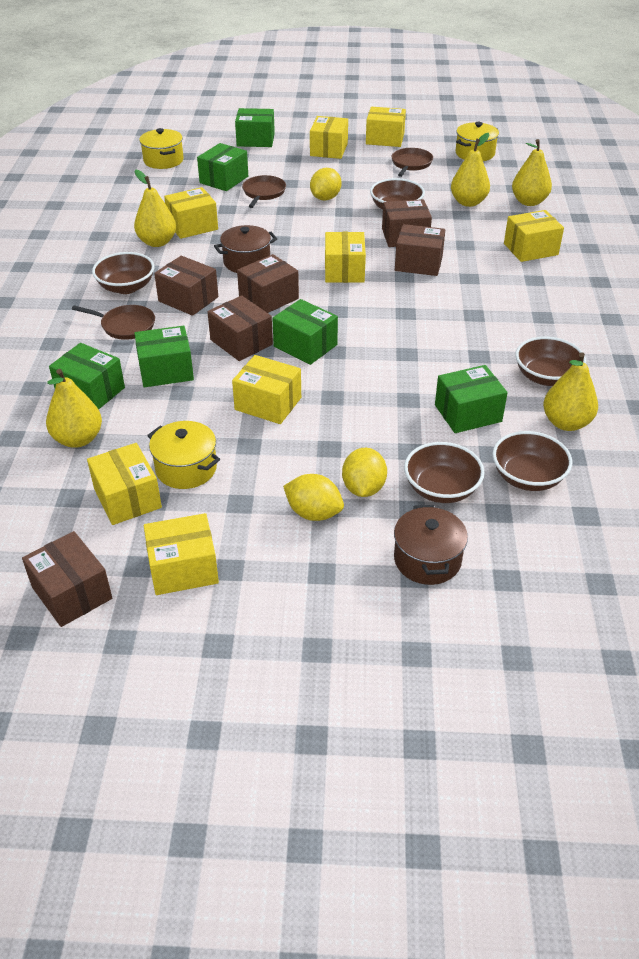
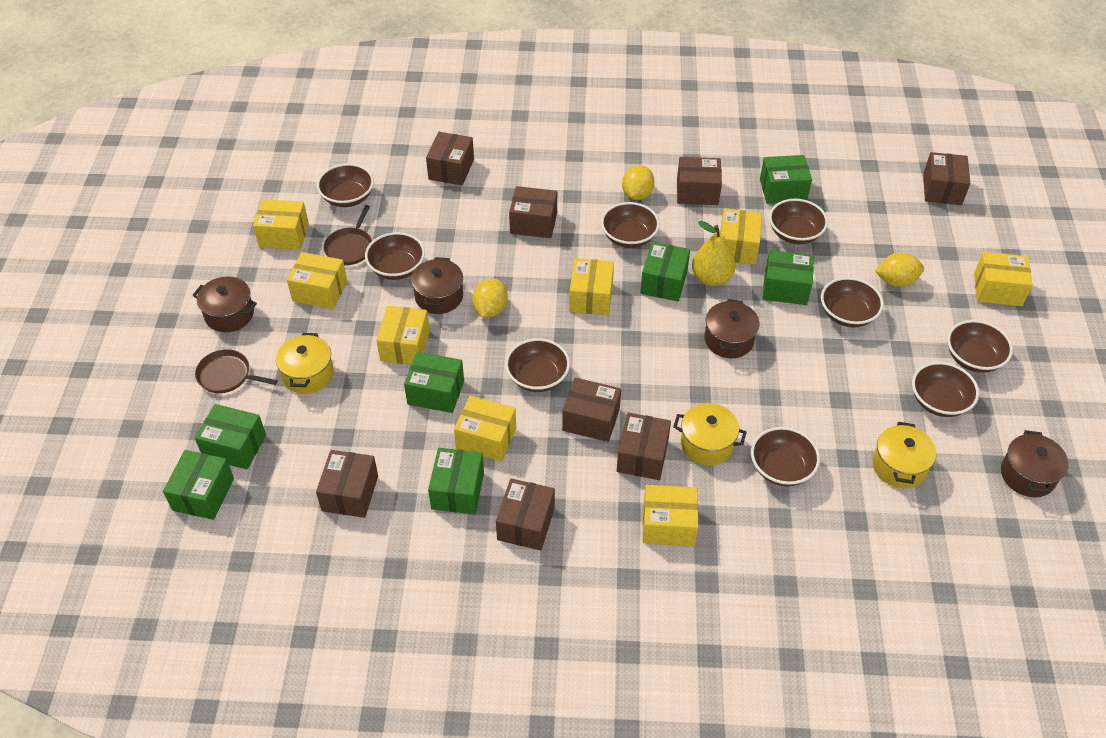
brown bowl: 5 -> 9
brown box: 6 -> 8
brown pan: 3 -> 2
brown pot: 2 -> 4
green box: 6 -> 7
yellow pear: 5 -> 1

